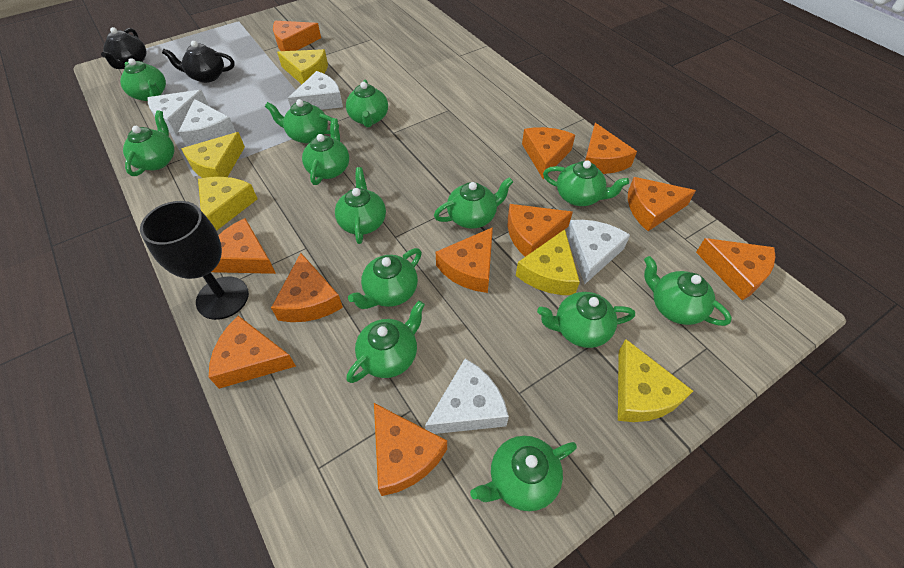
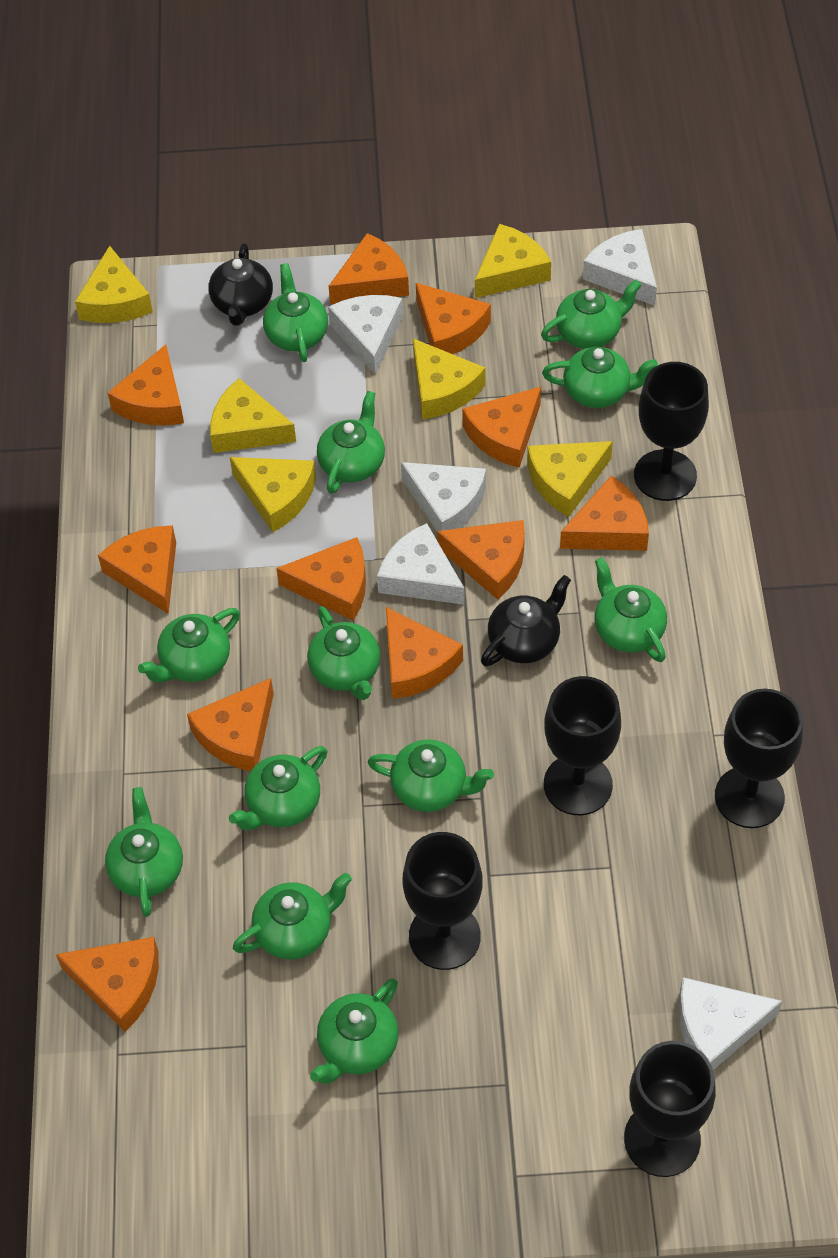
black goblet: 1 -> 5
green teapot: 13 -> 12
yellow cheese: 5 -> 6

